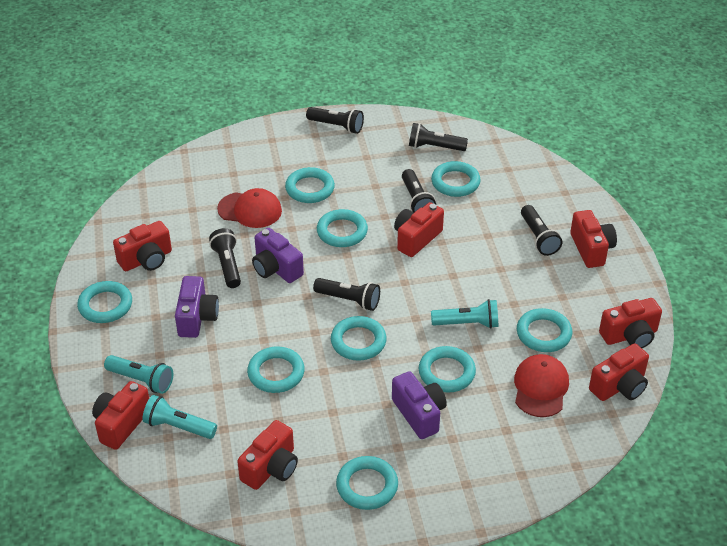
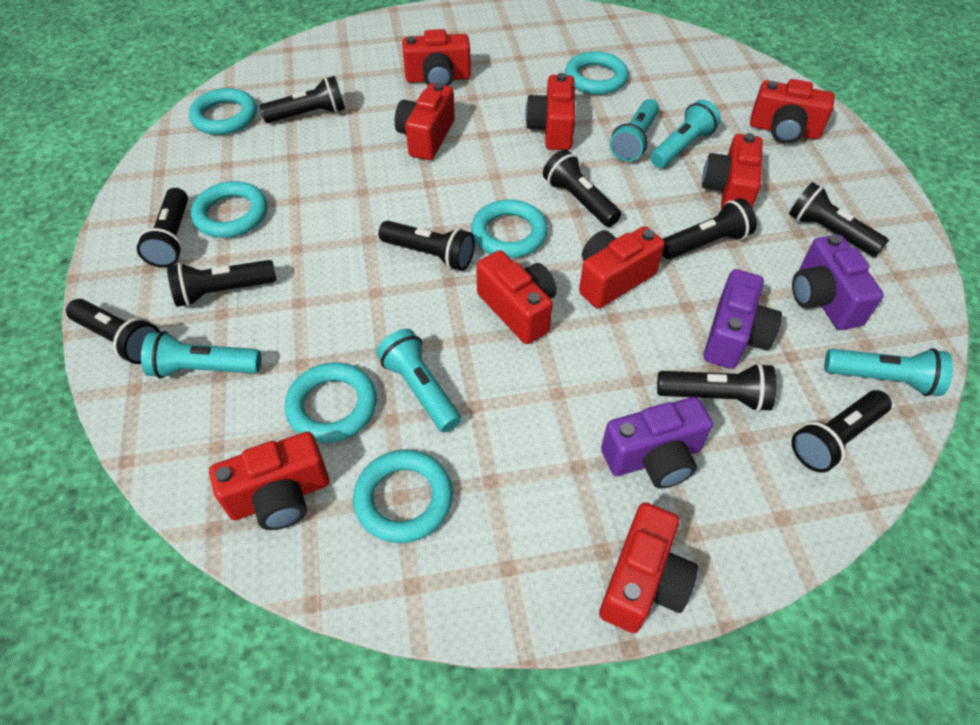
black flashlight: 6 -> 10
red camera: 7 -> 9
red cap: 2 -> 0
turquoise flashlight: 3 -> 5
turquoise ring: 9 -> 6

